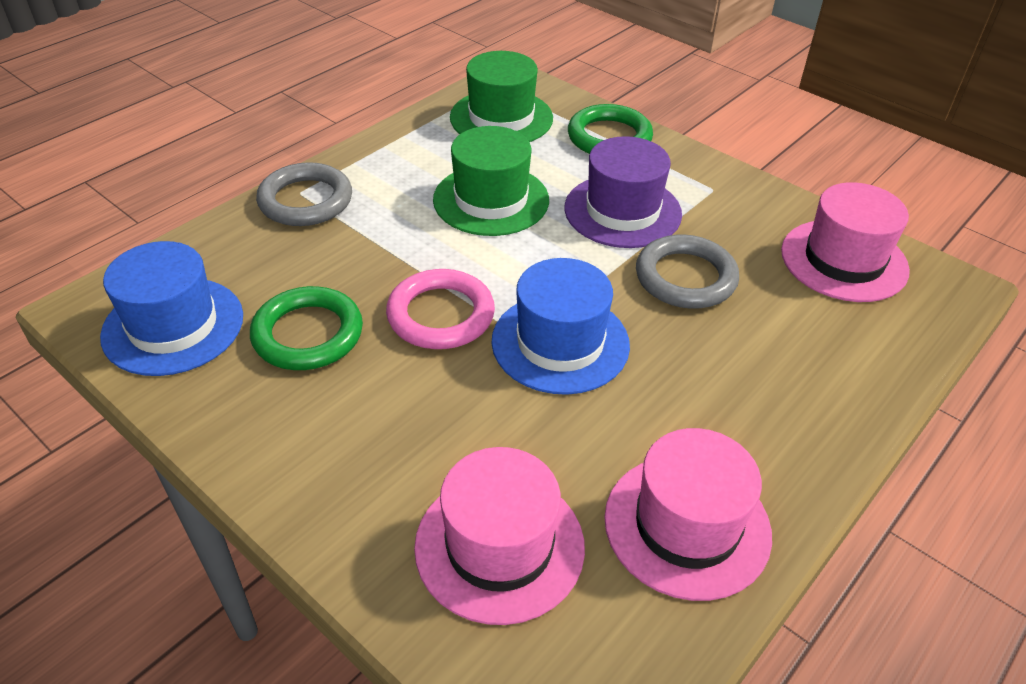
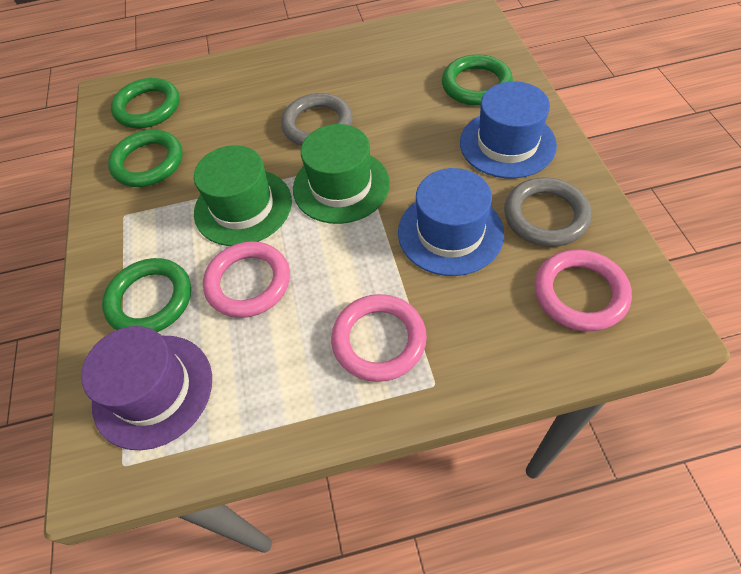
green ring: 2 -> 4
pink hat: 3 -> 0
pink ring: 1 -> 3

